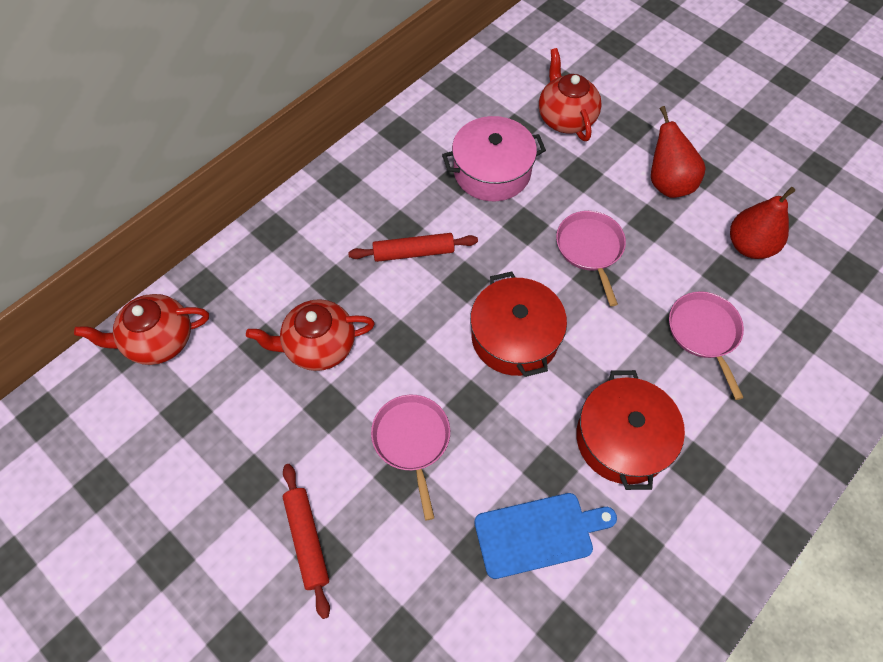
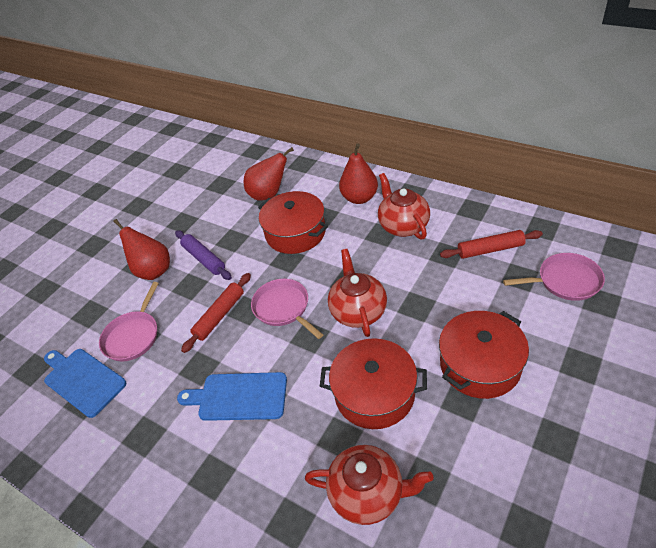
blue cutting board: 1 -> 2
pink pot: 1 -> 0
purple rolling pin: 0 -> 1
red pear: 2 -> 3
red pot: 2 -> 3

